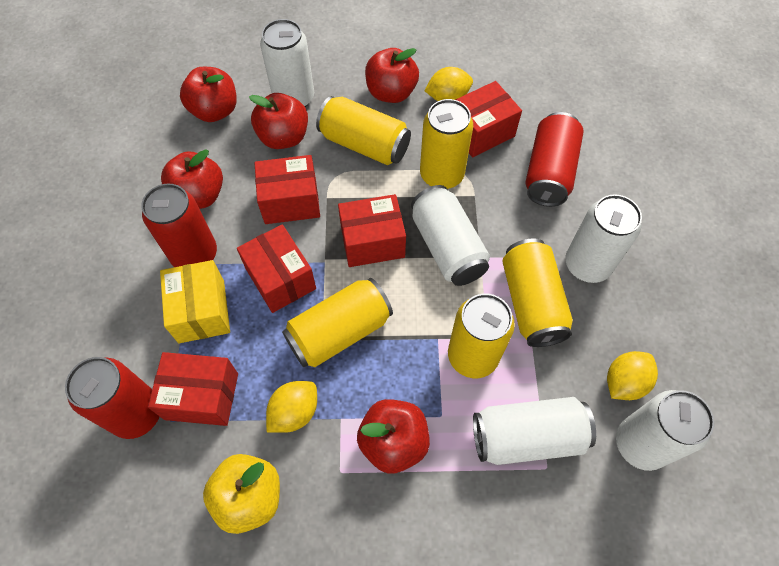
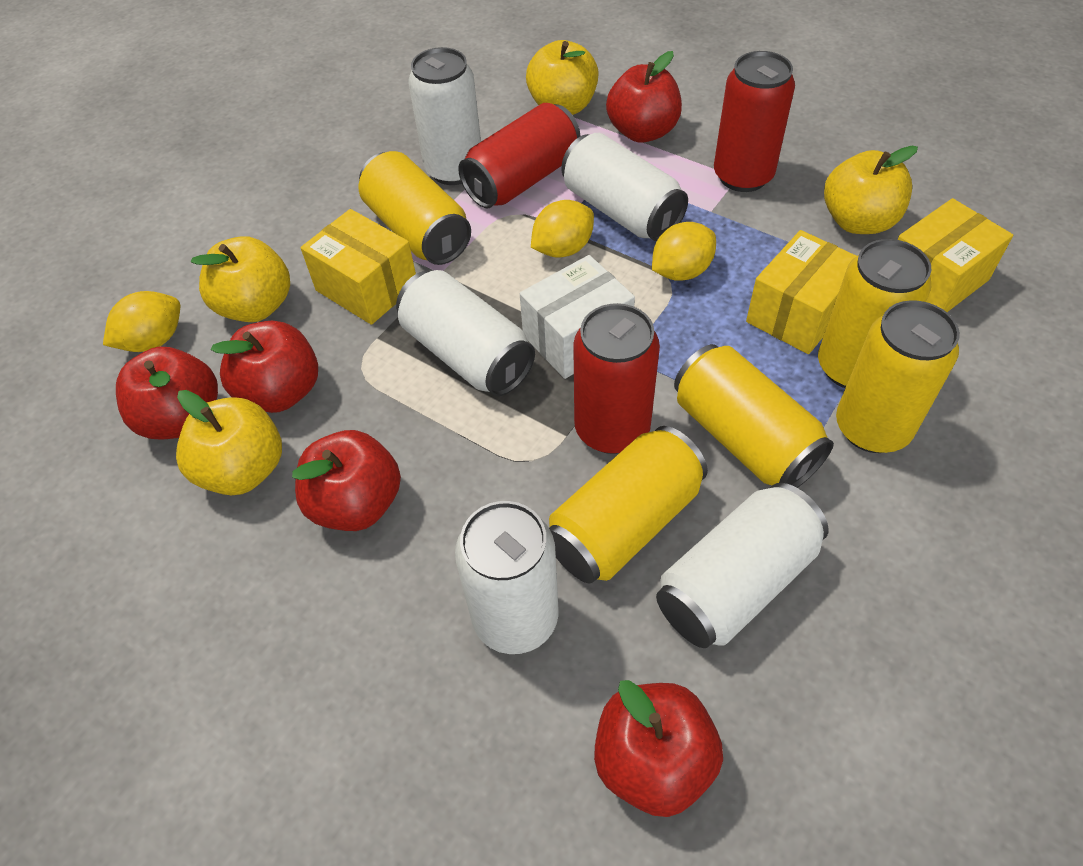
red box: 5 -> 0
white box: 0 -> 1
yellow apple: 1 -> 4
yellow box: 1 -> 3

